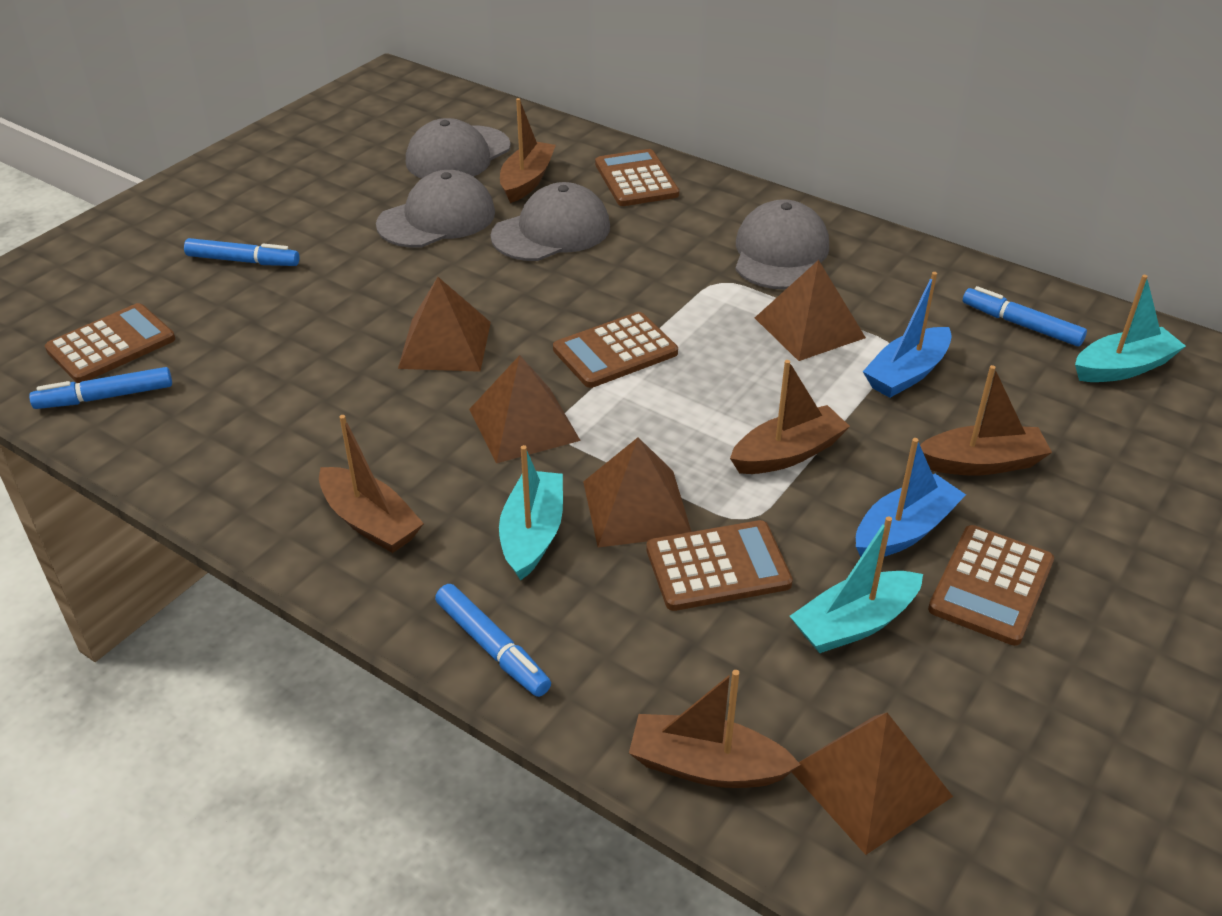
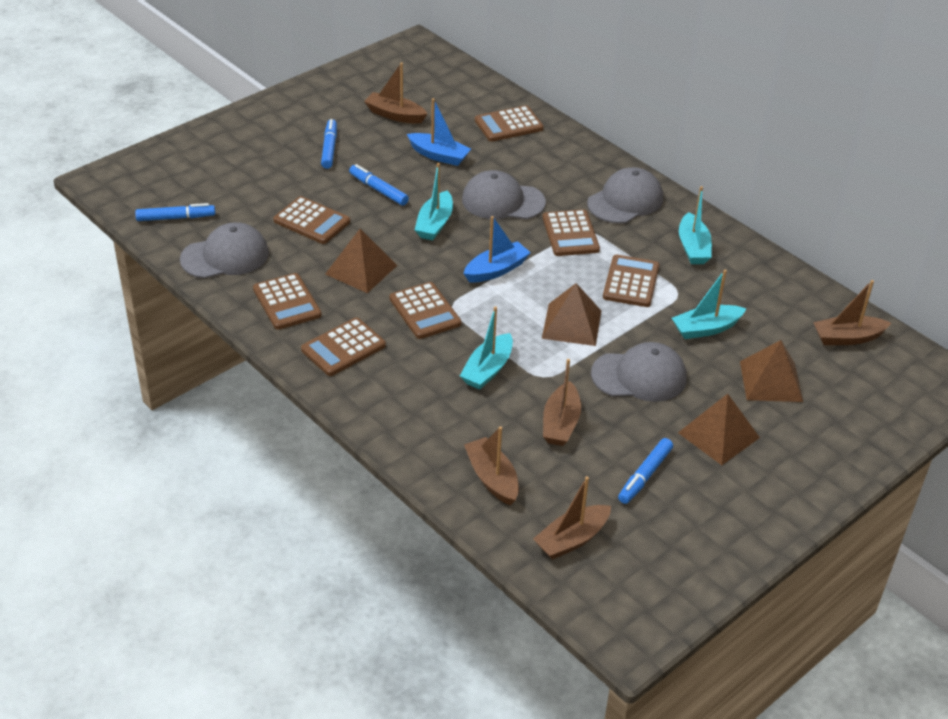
brown calculator: 5 -> 7
brown pyramid: 5 -> 4
turquoise boat: 3 -> 4

